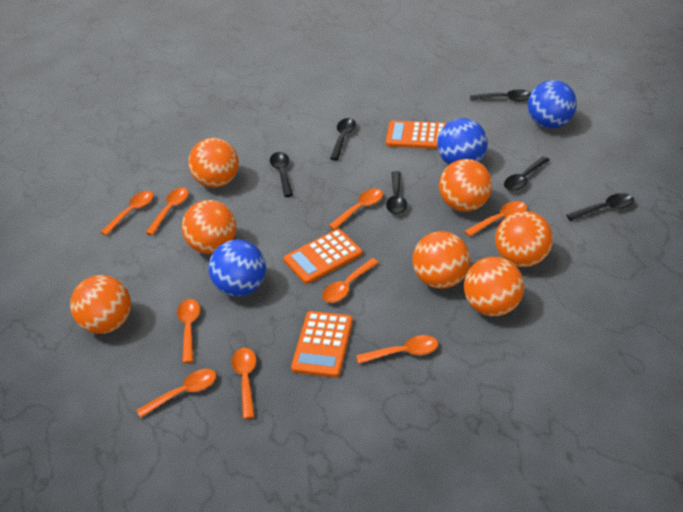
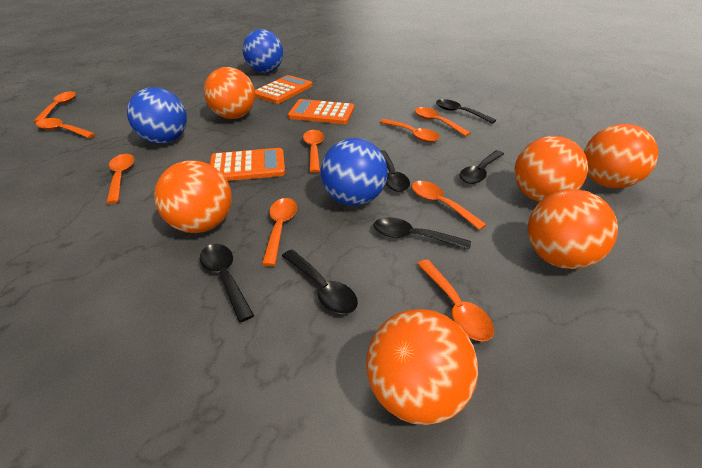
orange ball: 7 -> 6

